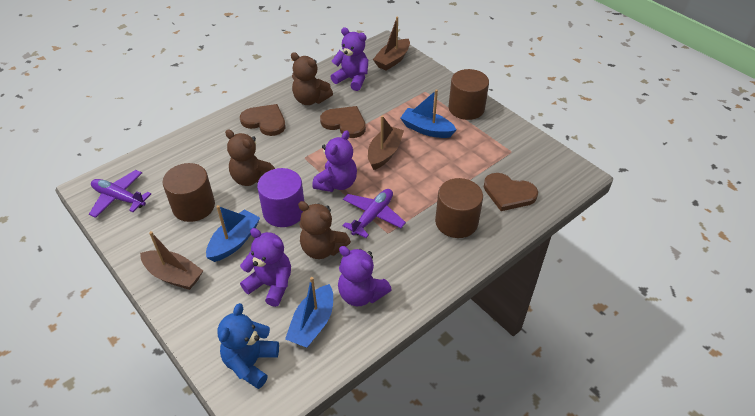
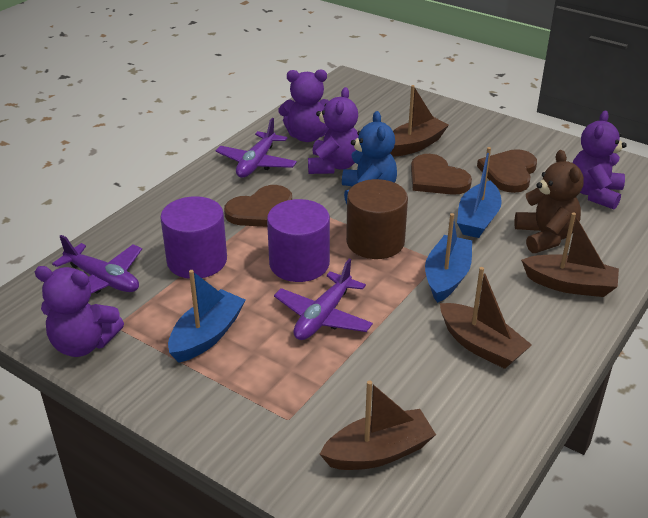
brown boat: 3 -> 4
brown cylinder: 3 -> 1
brown teddy bear: 3 -> 1
purple cylinder: 1 -> 2
purple plane: 2 -> 3

